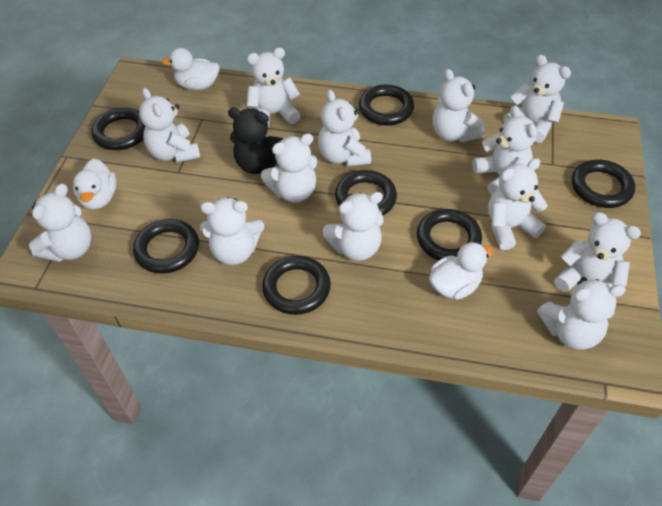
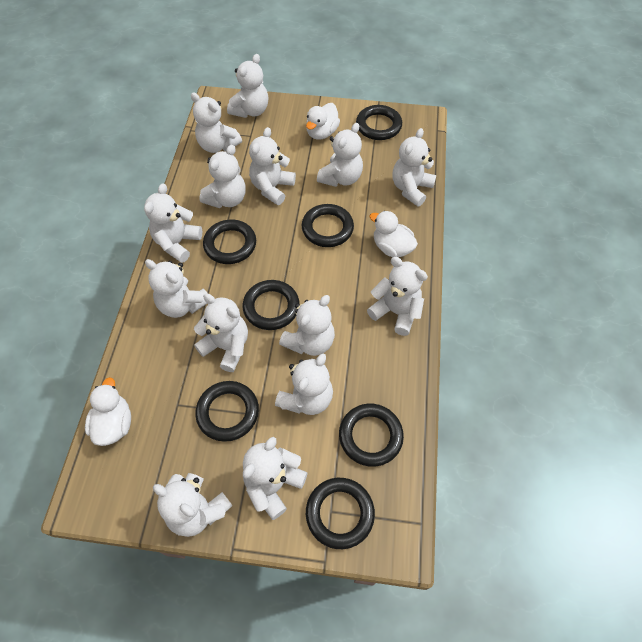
black teddy bear: 1 -> 0
white teddy bear: 13 -> 14

